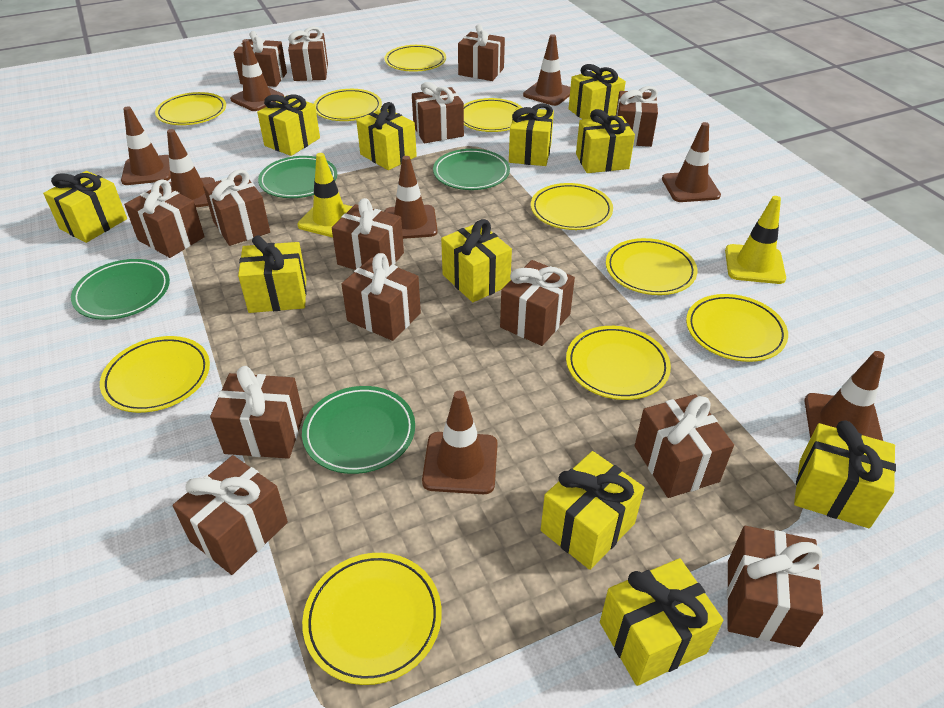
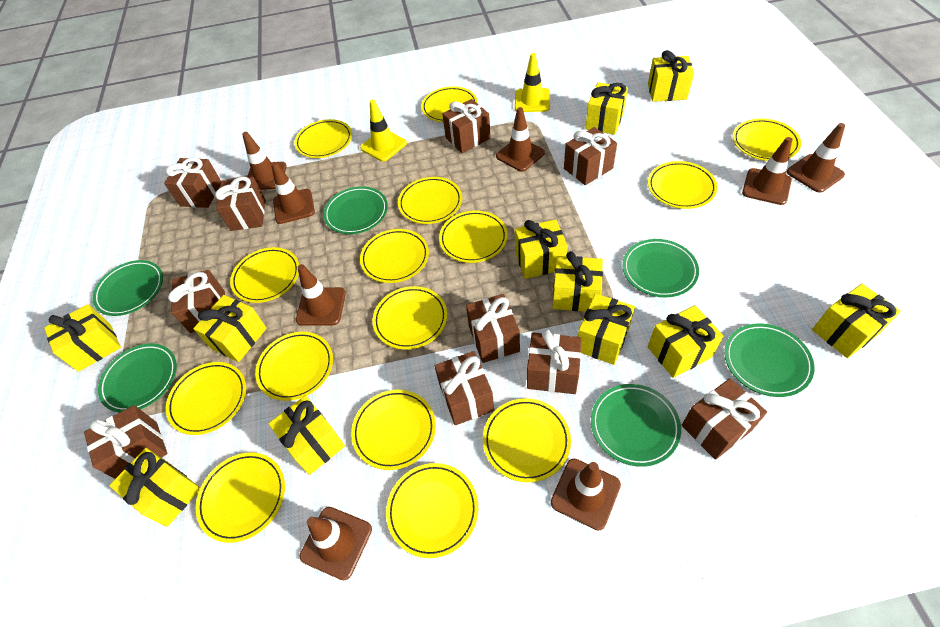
brown gift: 14 -> 10
green plate: 4 -> 6
yellow plate: 10 -> 15

